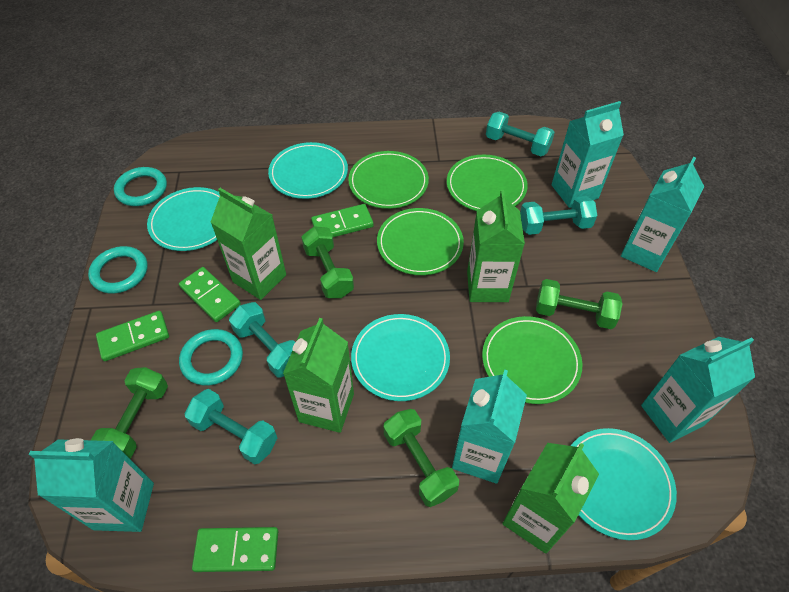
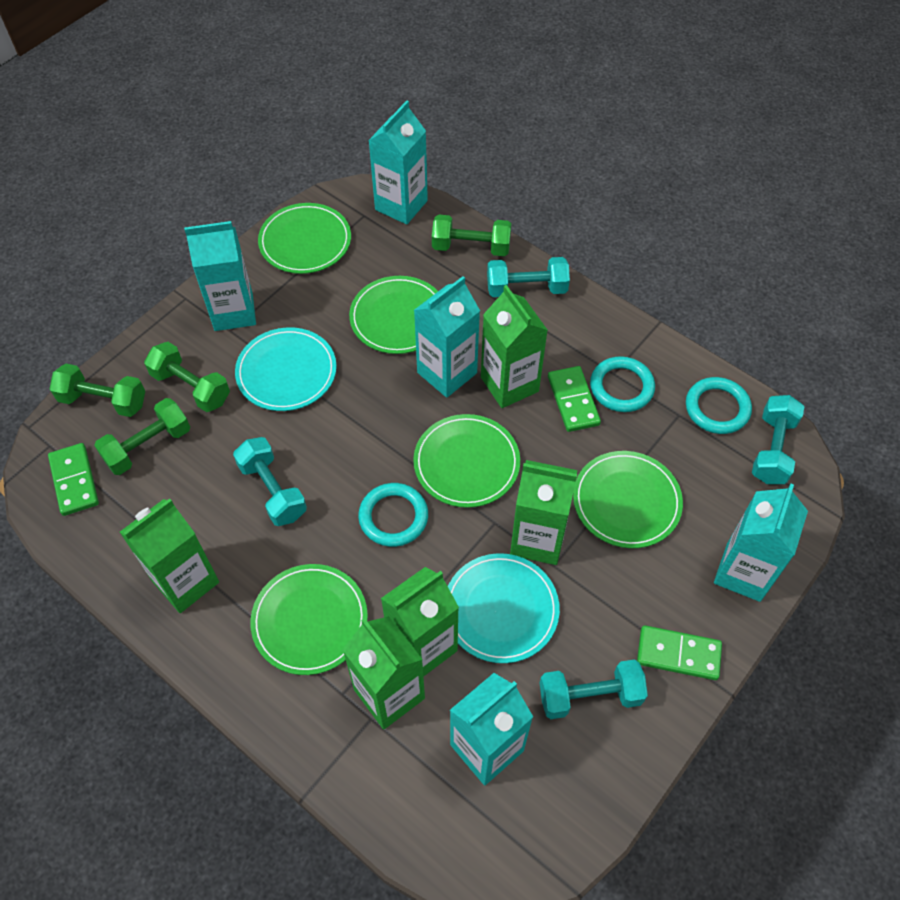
green carton: 4 -> 5
green domino: 4 -> 3
green plate: 4 -> 5
turquoise plate: 4 -> 2

